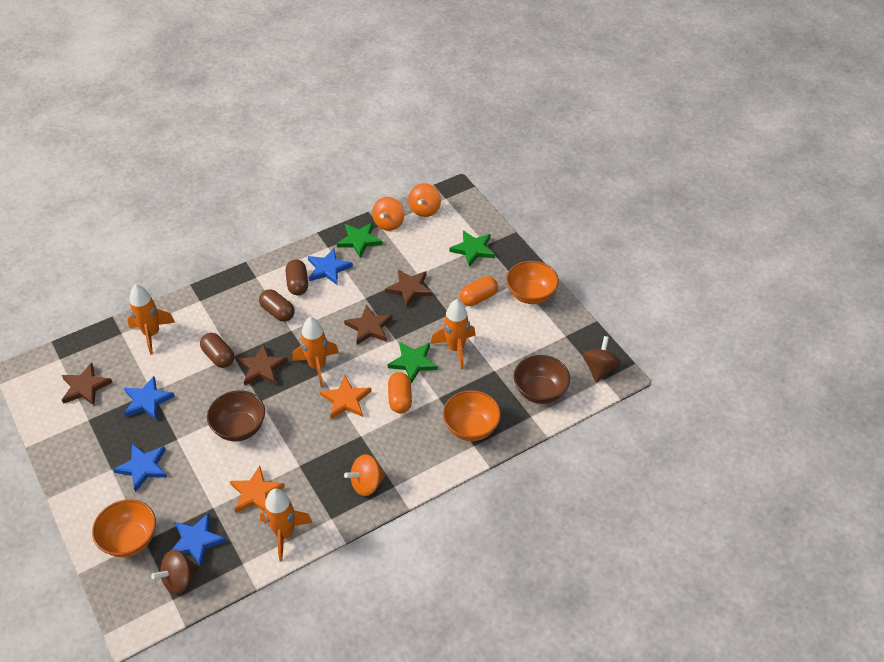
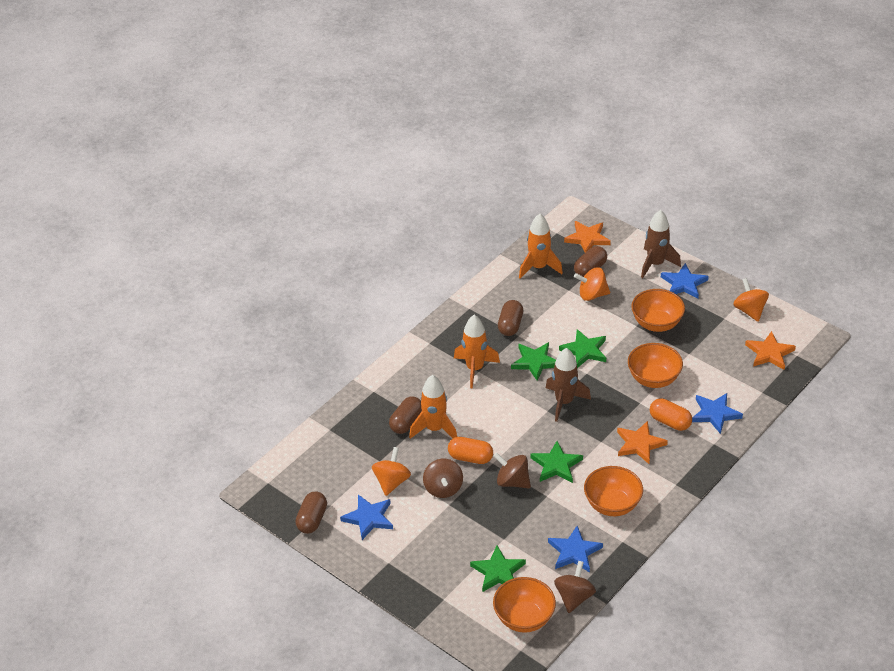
brown bowl: 2 -> 0
brown capsule: 3 -> 4
brown rocket: 0 -> 2
brown spinning top: 2 -> 3
brown star: 4 -> 0
green star: 3 -> 4
orange bowl: 3 -> 4
orange rocket: 4 -> 3
orange star: 2 -> 3

